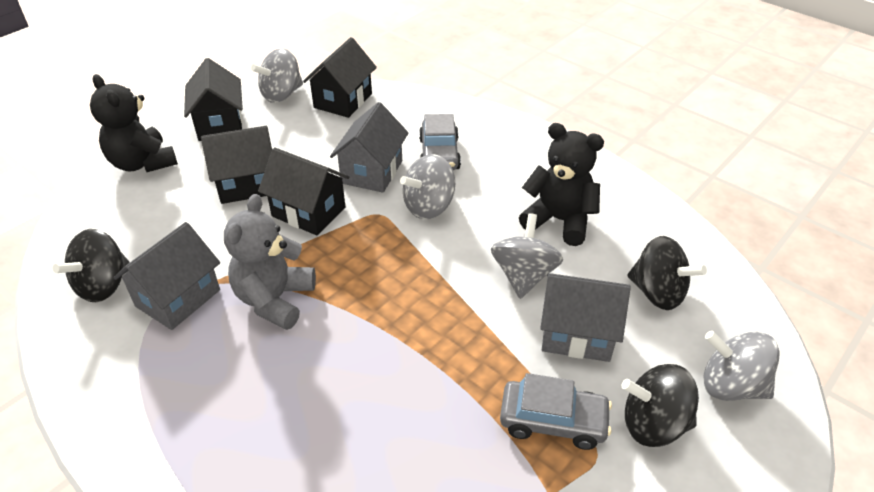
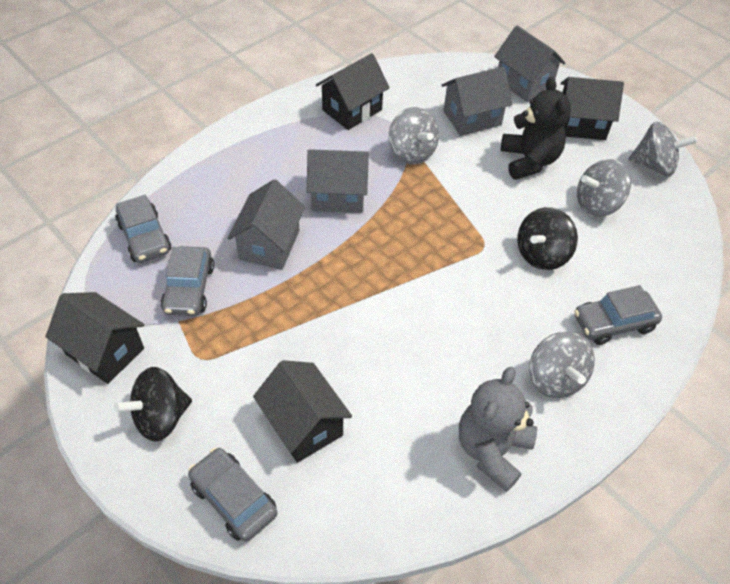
black spinning top: 3 -> 2
black teddy bear: 2 -> 1
grey car: 2 -> 4
grey house: 3 -> 4

